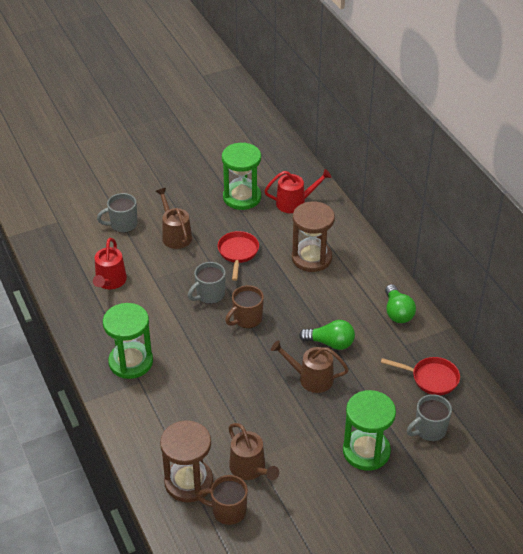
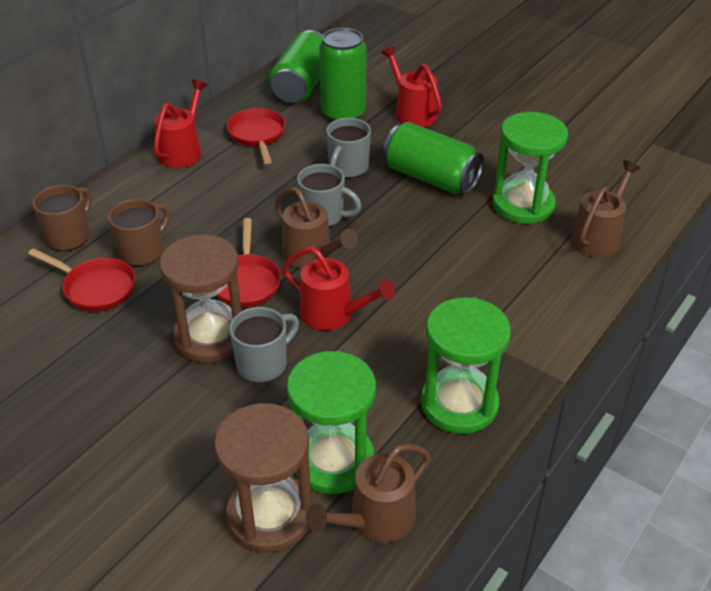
green can: 0 -> 3
green light bulb: 2 -> 0
red pan: 2 -> 3
red watering can: 2 -> 3

